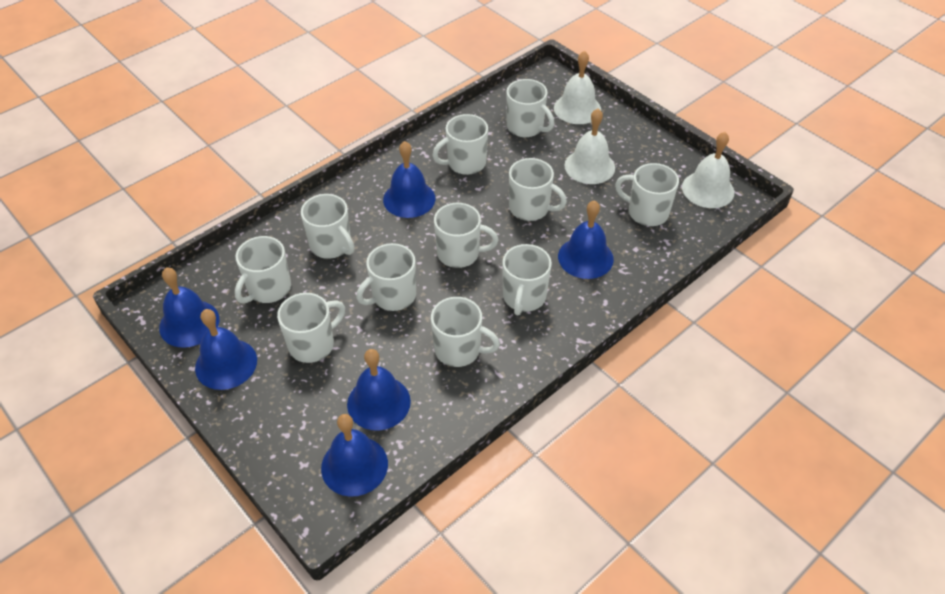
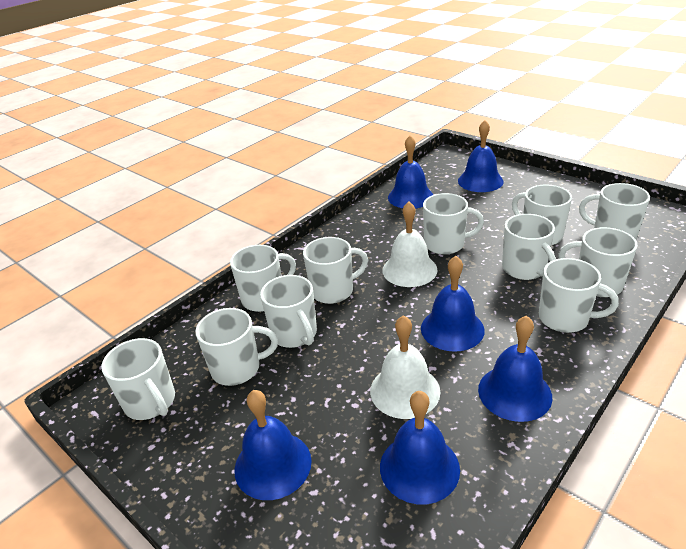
white bell: 3 -> 2

